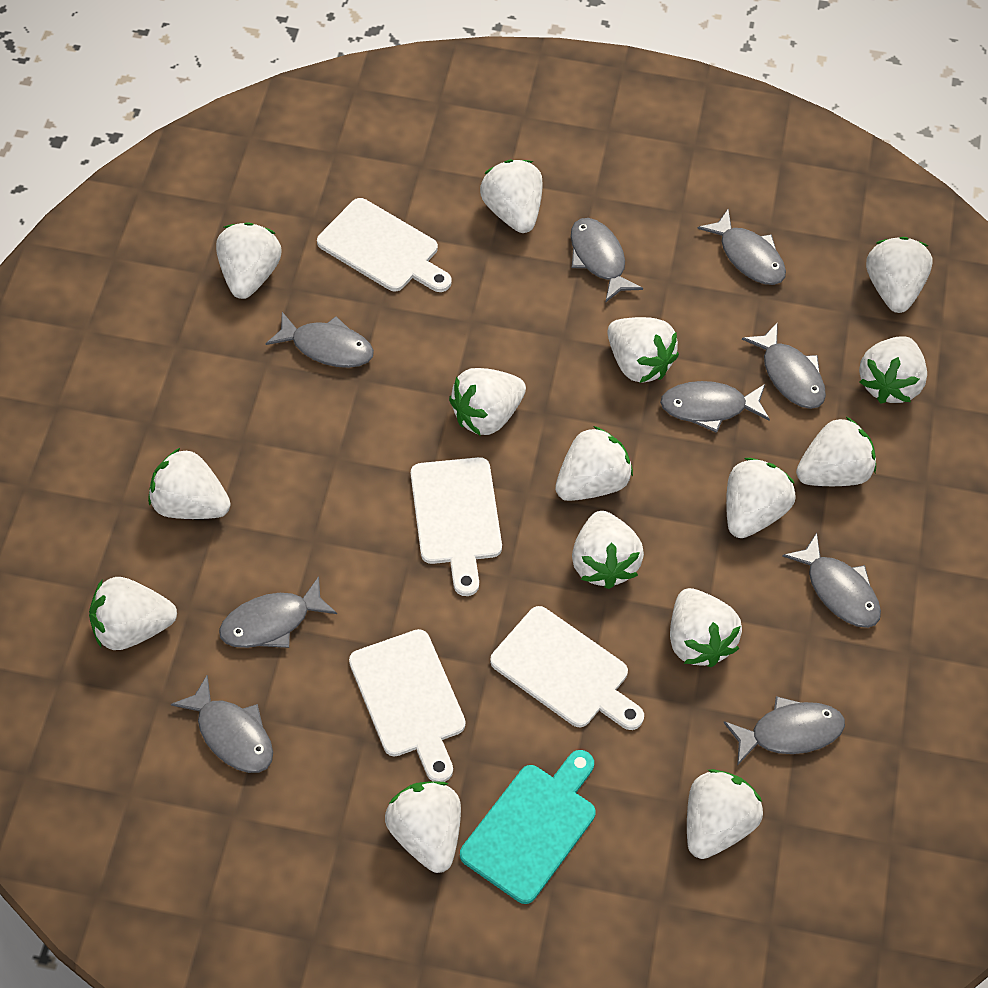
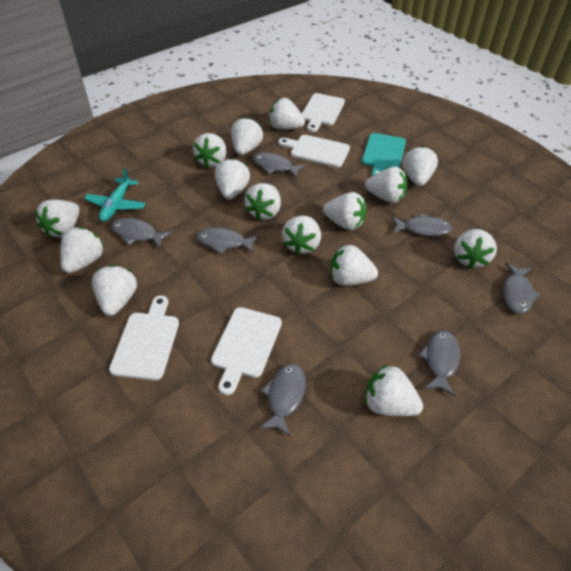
grey fish: 9 -> 7
turquoise plane: 0 -> 1

